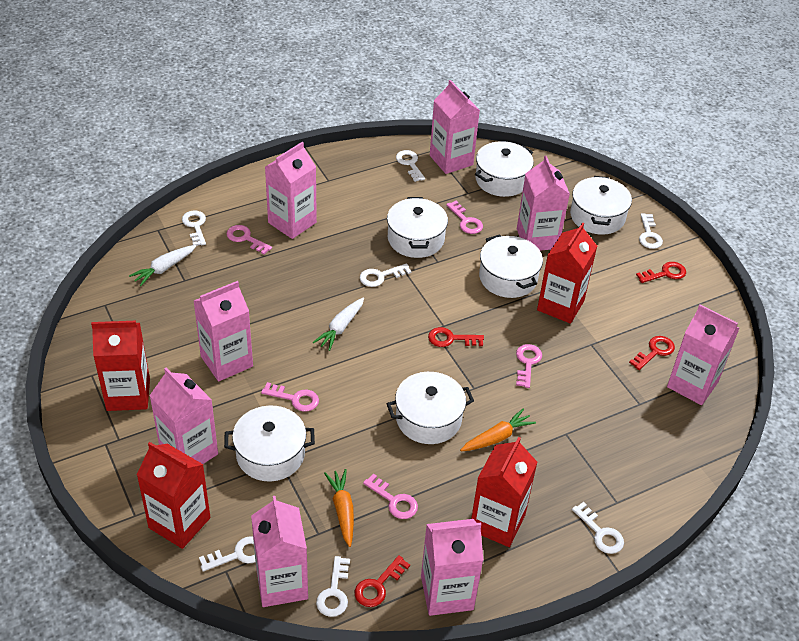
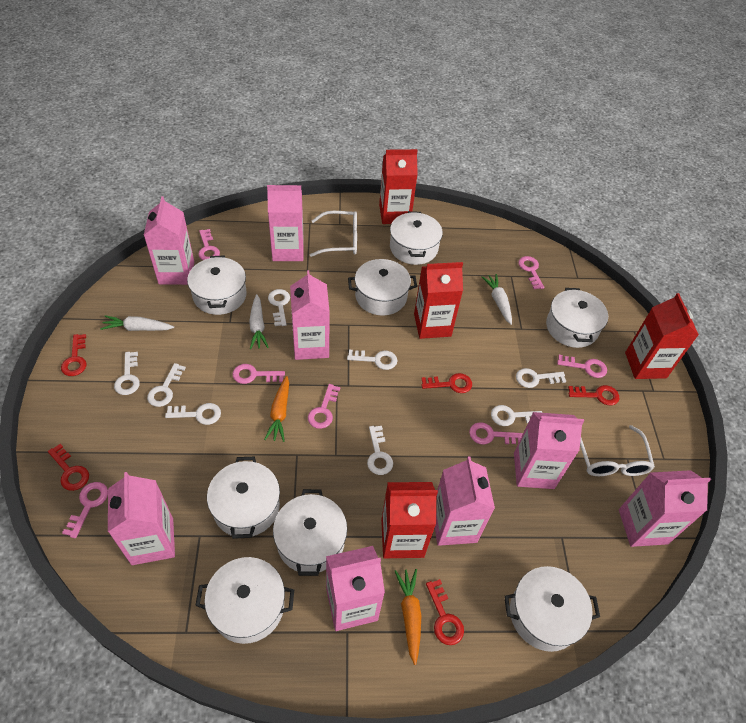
pink key: 5 -> 7
red key: 4 -> 5
white carrot: 2 -> 3
white glasses: 0 -> 2
white key: 7 -> 8
white pot: 6 -> 8

